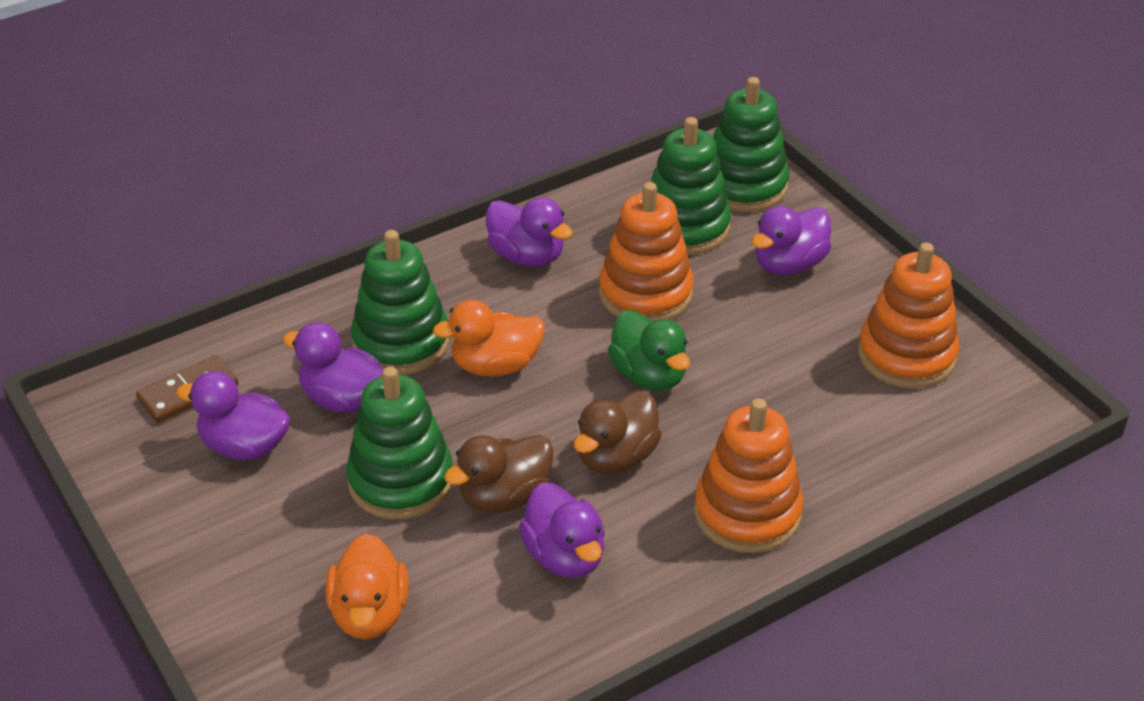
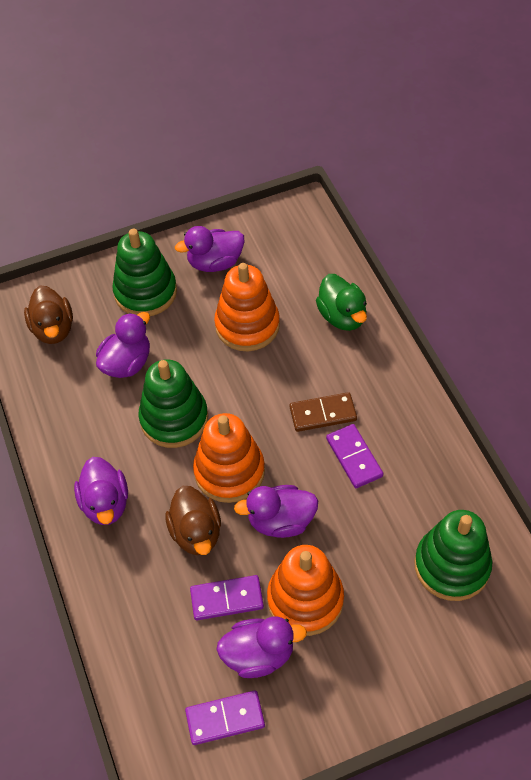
green stacking toy: 4 -> 3
orange duck: 2 -> 0
purple domino: 0 -> 3

